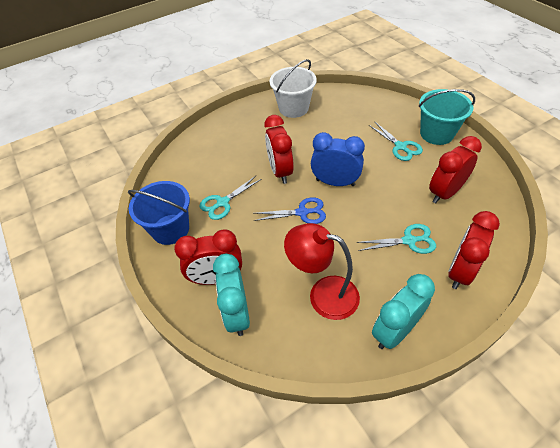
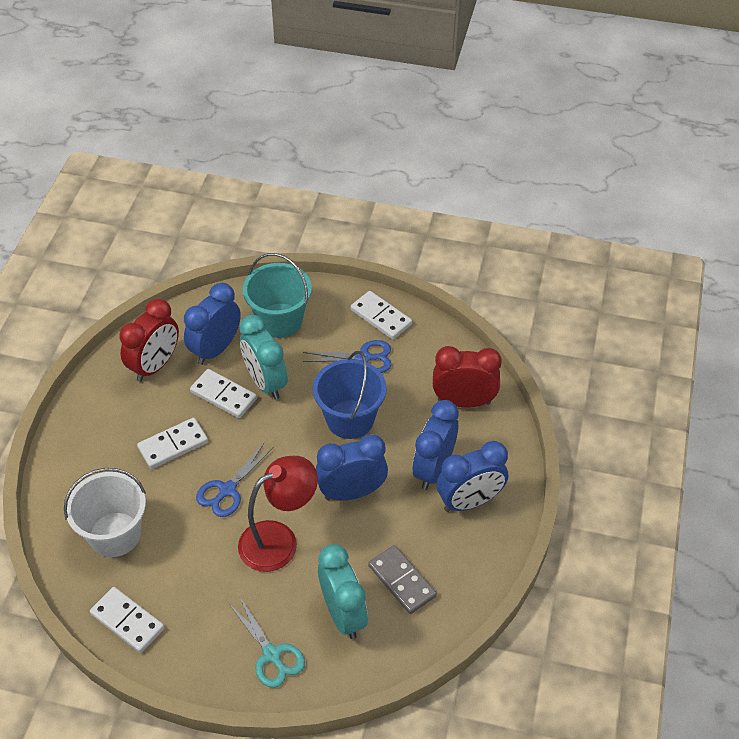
blue clock: 1 -> 4
blue scissors: 1 -> 2
grey domino: 0 -> 1
red clock: 4 -> 2
turquoise scissors: 3 -> 1
white domino: 0 -> 4

